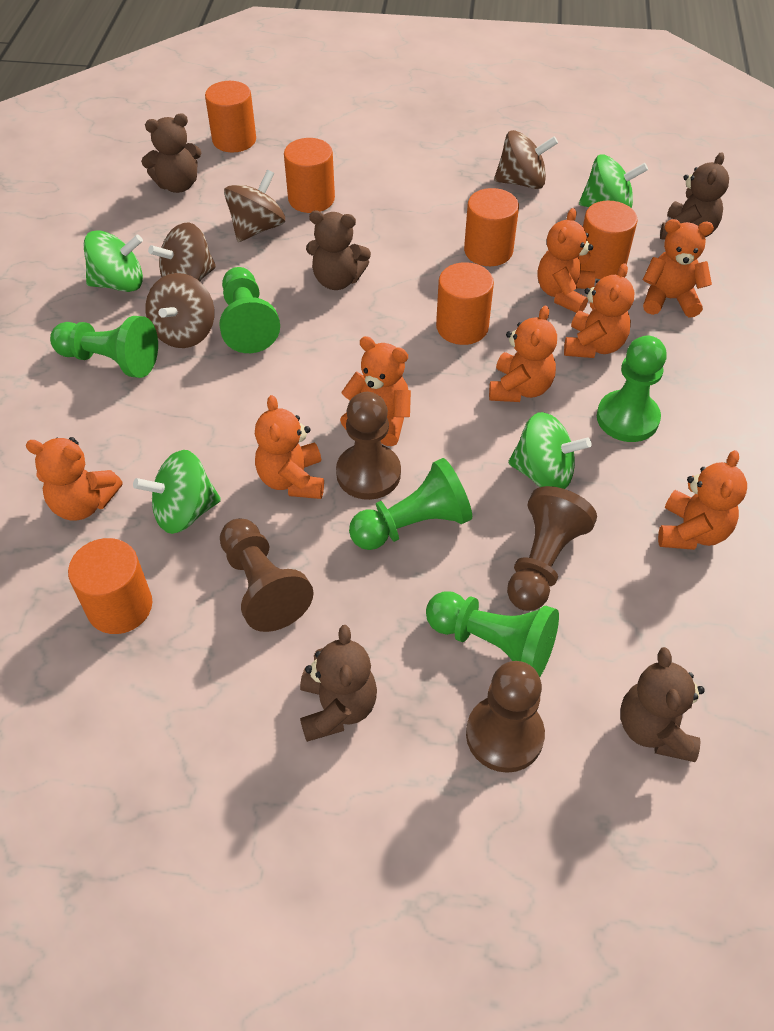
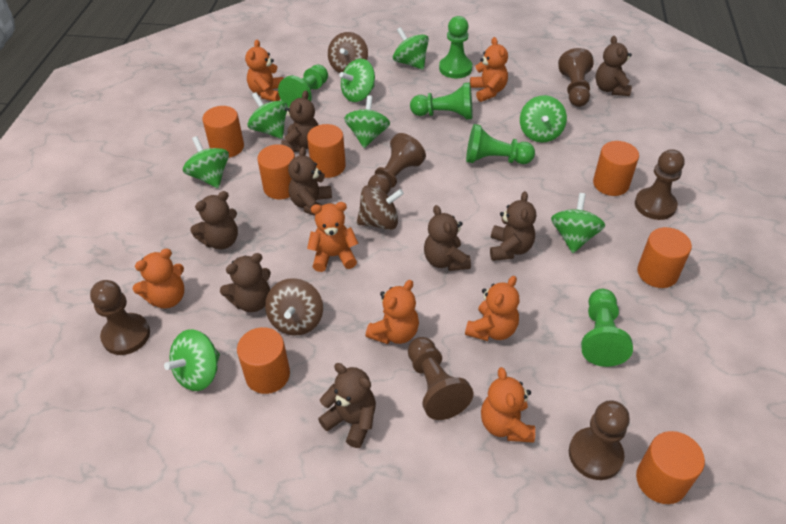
brown pawn: 4 -> 6
brown spinning top: 4 -> 3
brown teddy bear: 5 -> 8
green spinning top: 4 -> 8
orange cylinder: 6 -> 7
orange teddy bear: 8 -> 7

